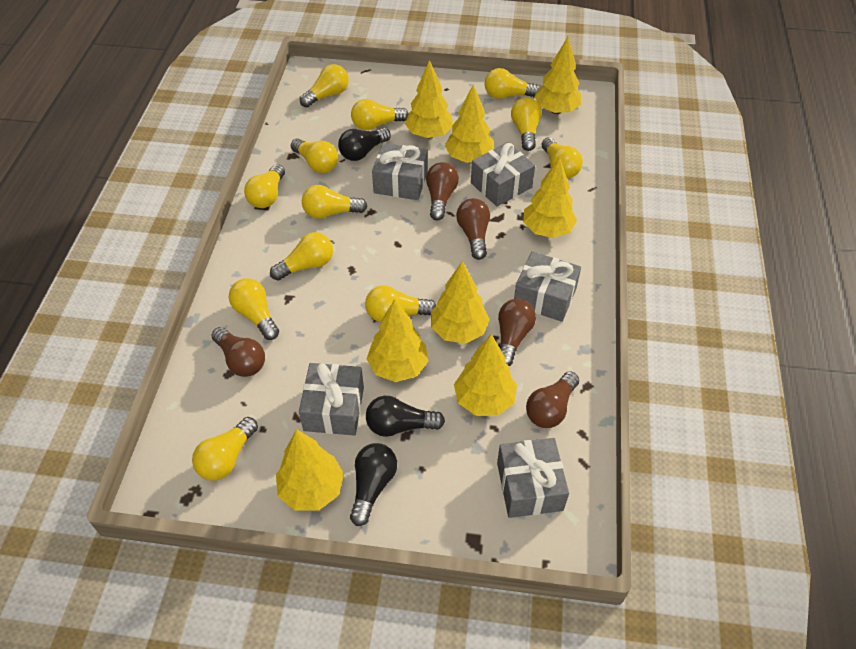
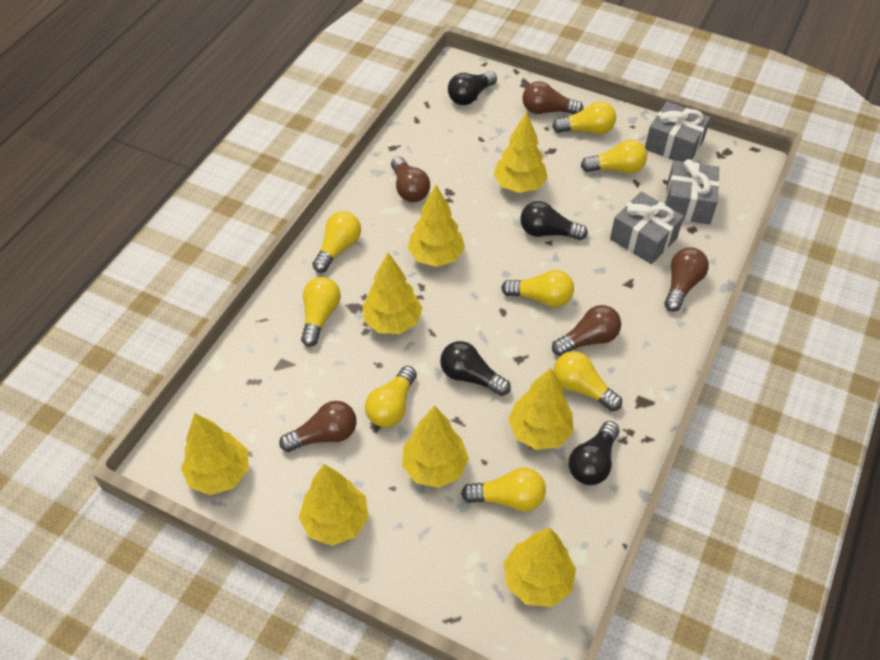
black light bulb: 3 -> 4
grey gift: 5 -> 3
yellow light bulb: 12 -> 8

